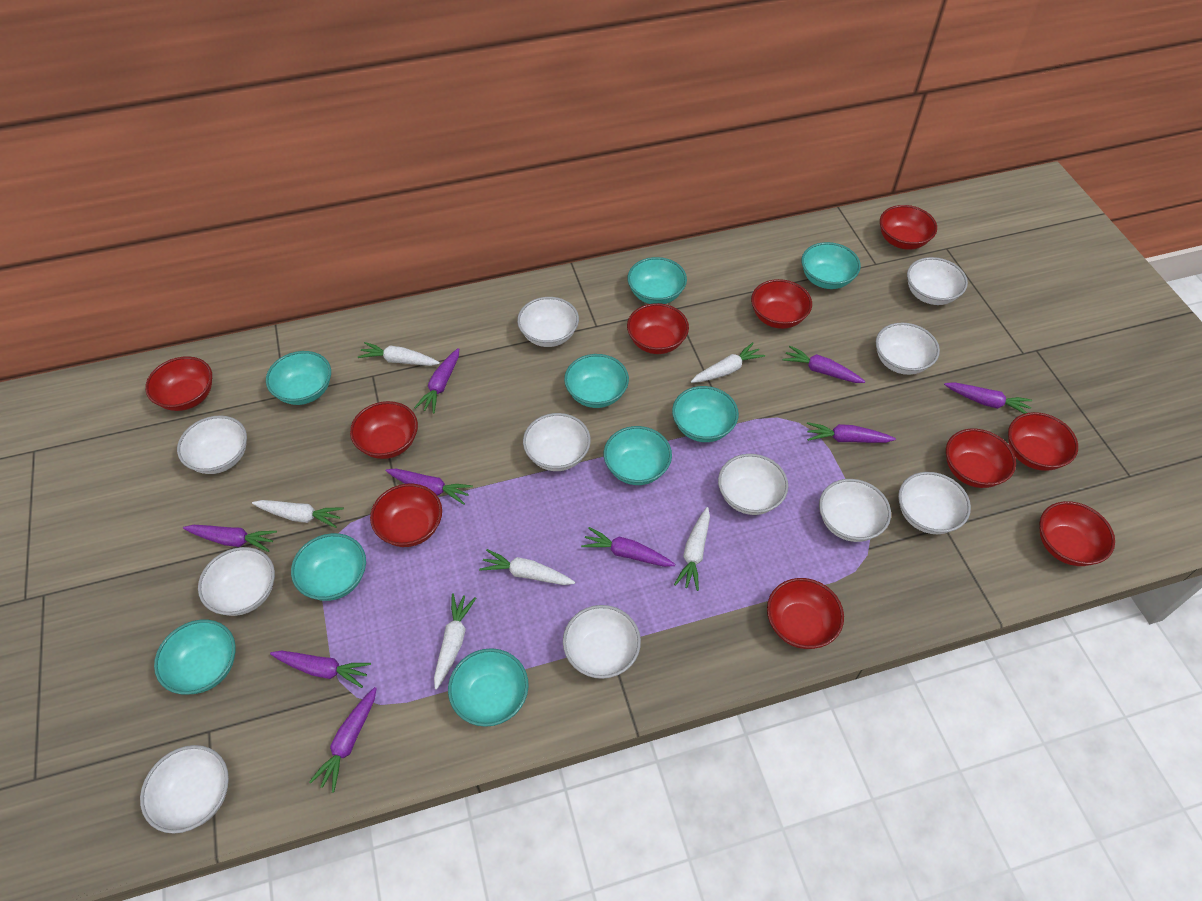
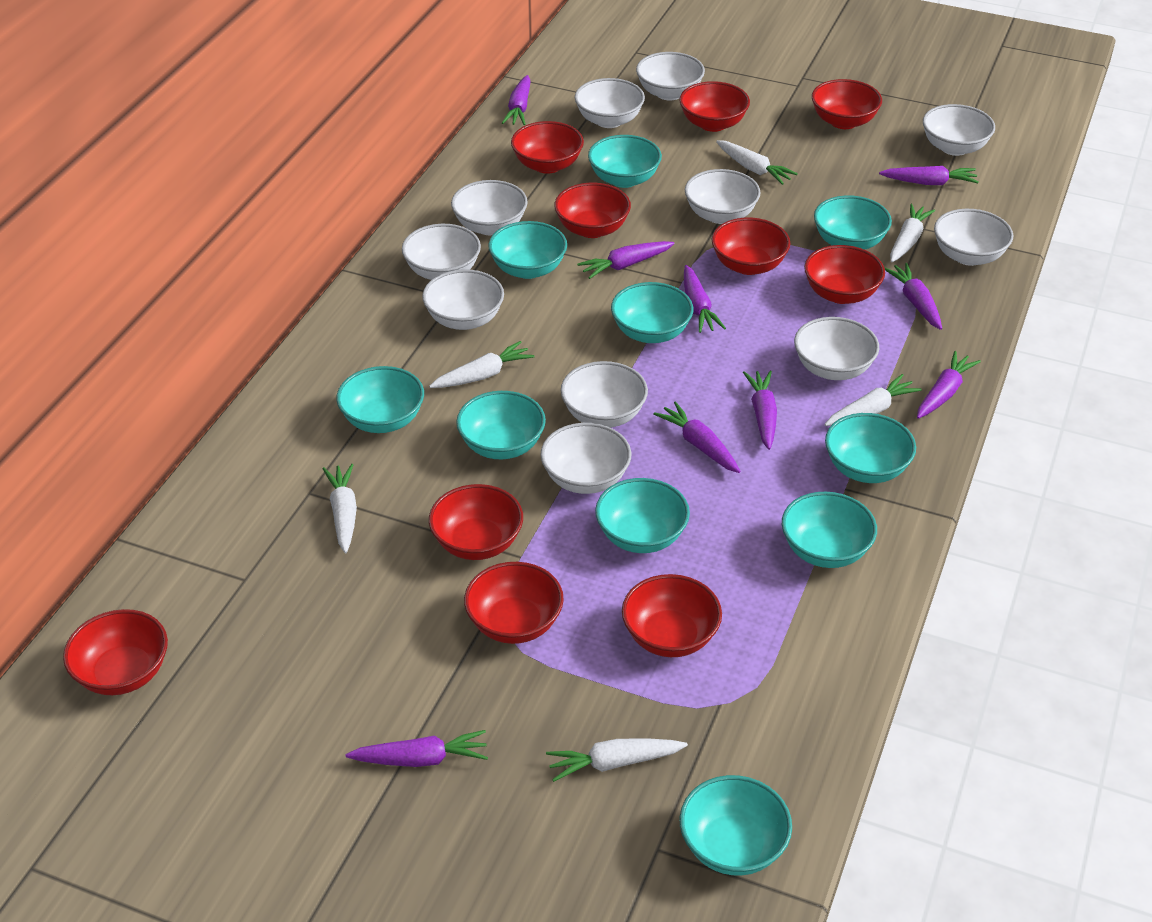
turquoise bowl: 9 -> 10

